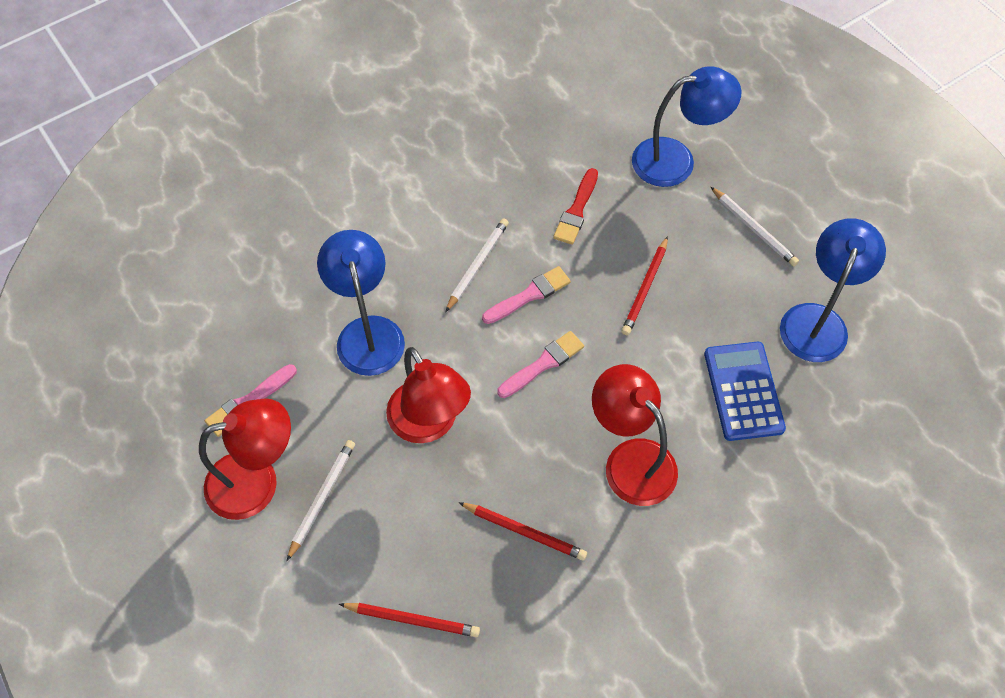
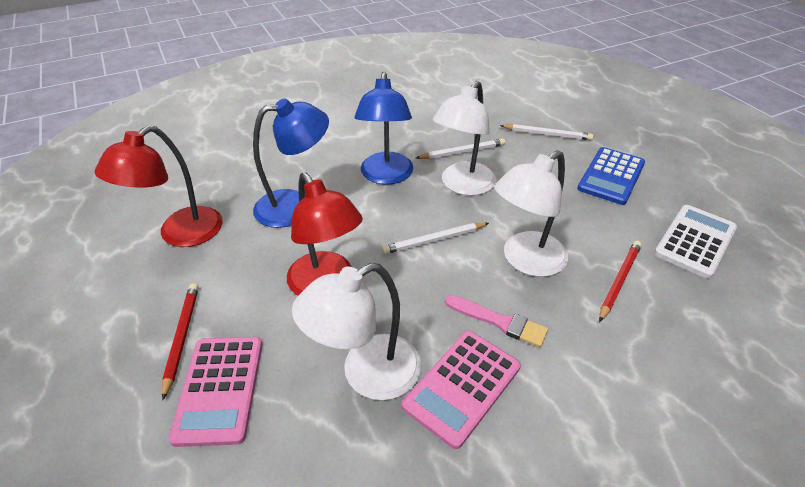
blue lamp: 3 -> 2
pink brush: 3 -> 1
pink calculator: 0 -> 2
red brush: 1 -> 0
red lamp: 3 -> 2
red pencil: 3 -> 2
white calculator: 0 -> 1
white lamp: 0 -> 3

